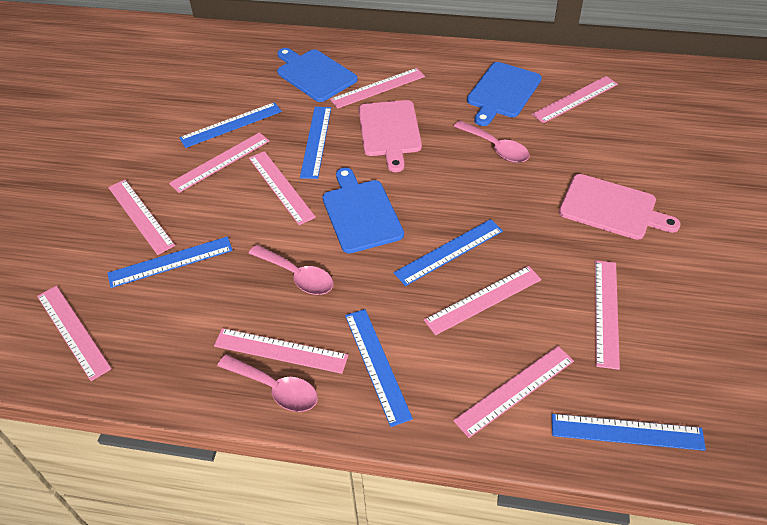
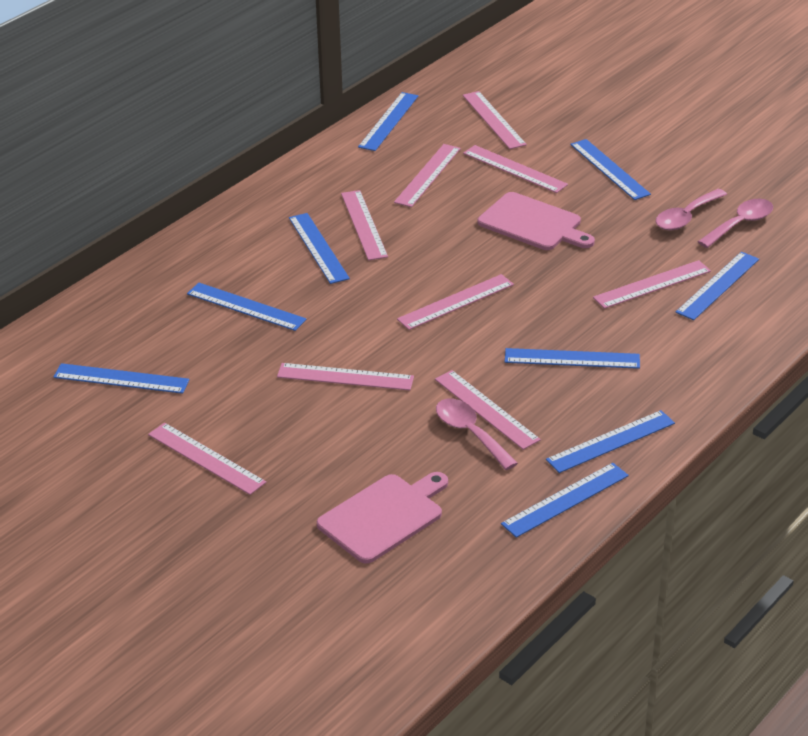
blue cutting board: 3 -> 0
blue ruler: 6 -> 9
pink ruler: 10 -> 9

